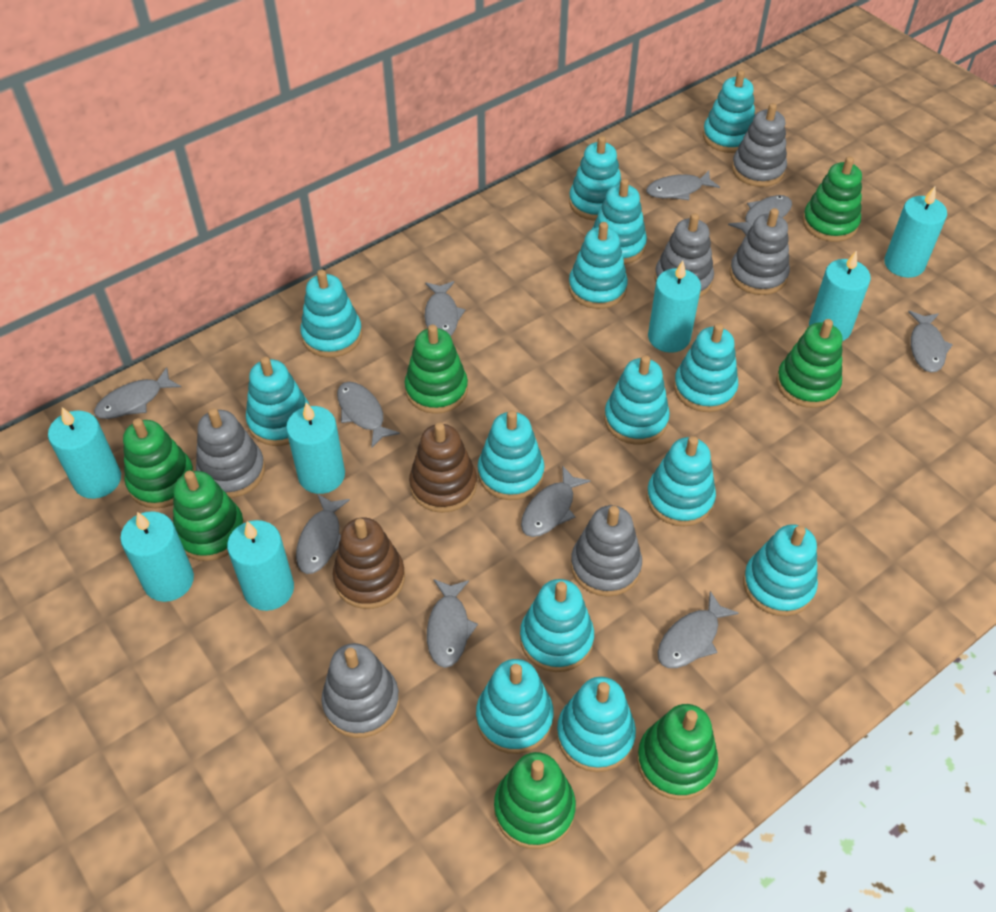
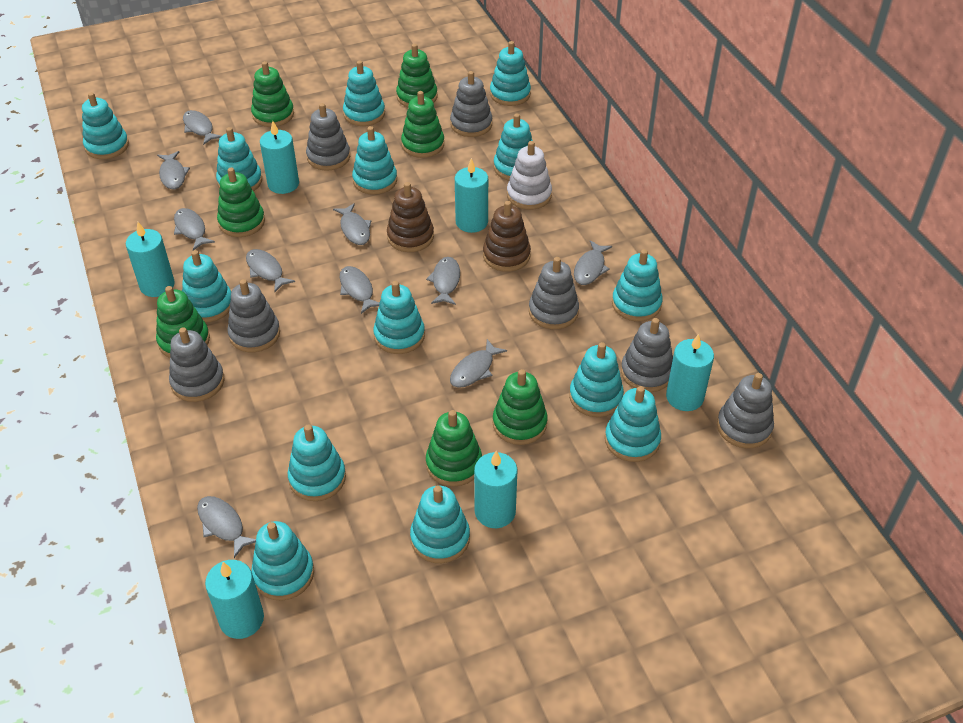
grey stacking toy: 6 -> 7
turquoise candle: 7 -> 6
white stacking toy: 0 -> 1

